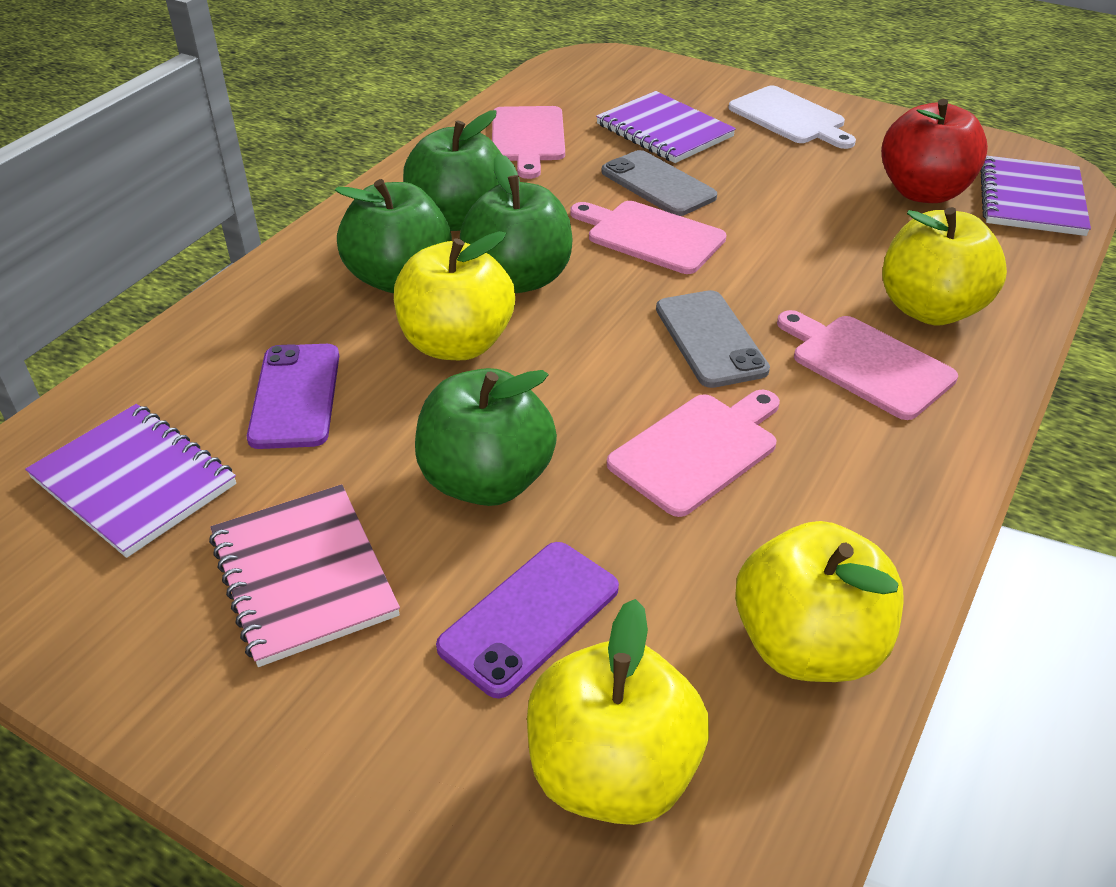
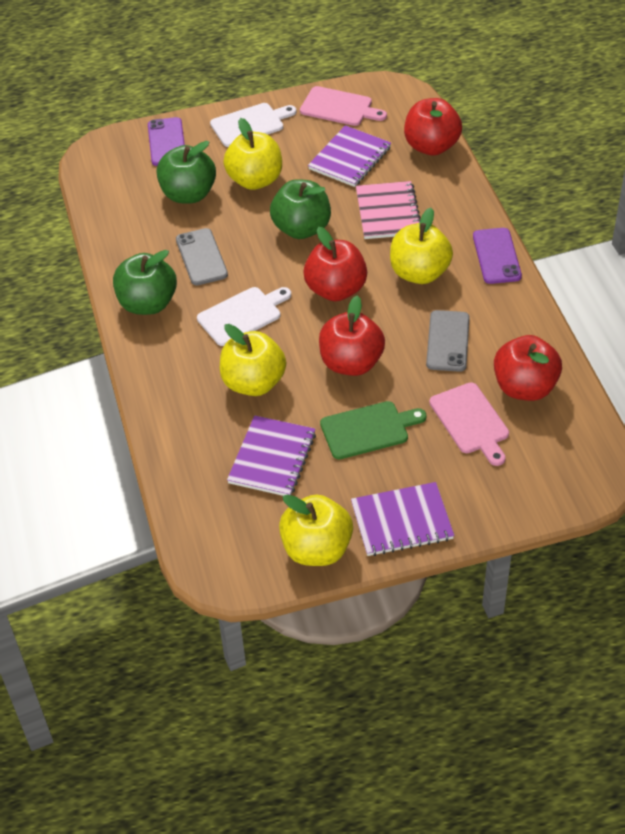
green apple: 4 -> 3
green cutting board: 0 -> 1
pink cutting board: 4 -> 2
red apple: 1 -> 4
white cutting board: 1 -> 2

